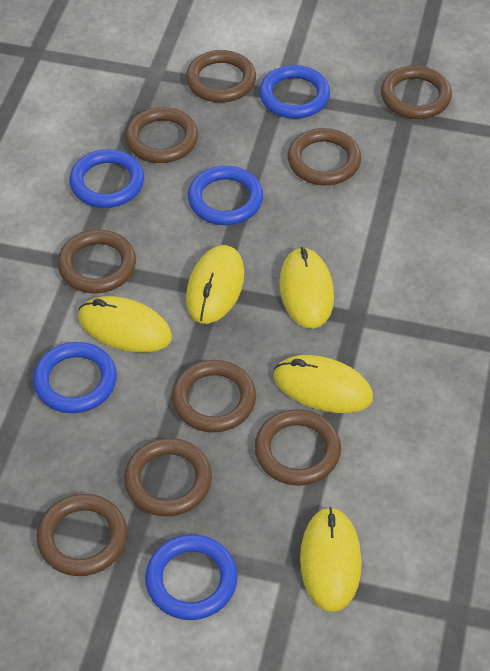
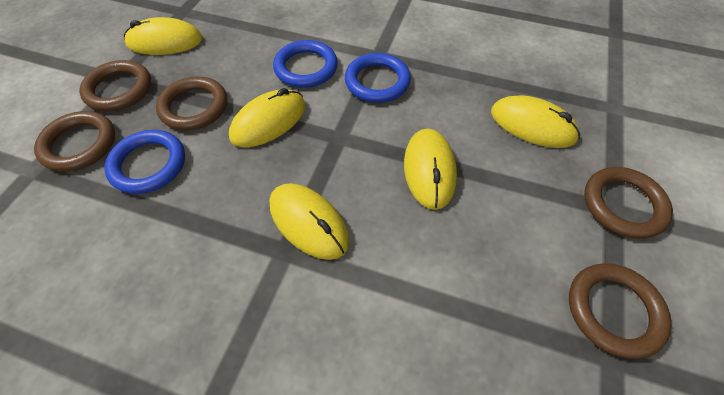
blue ring: 5 -> 3
brown ring: 9 -> 5

